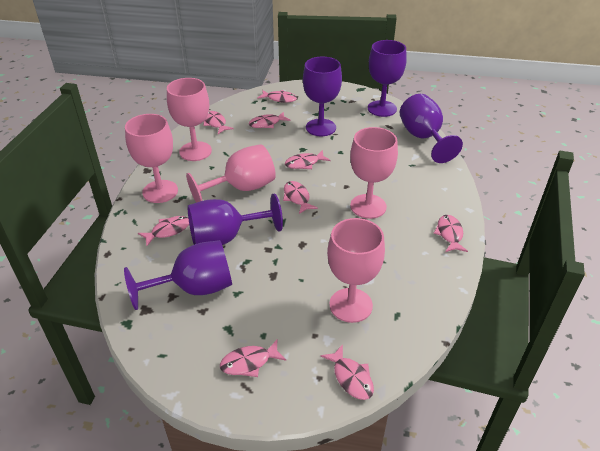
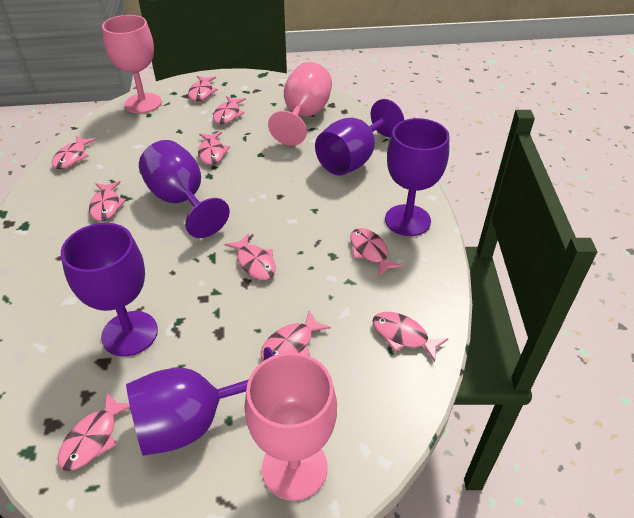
pink fish: 9 -> 10
pink goblet: 5 -> 3

